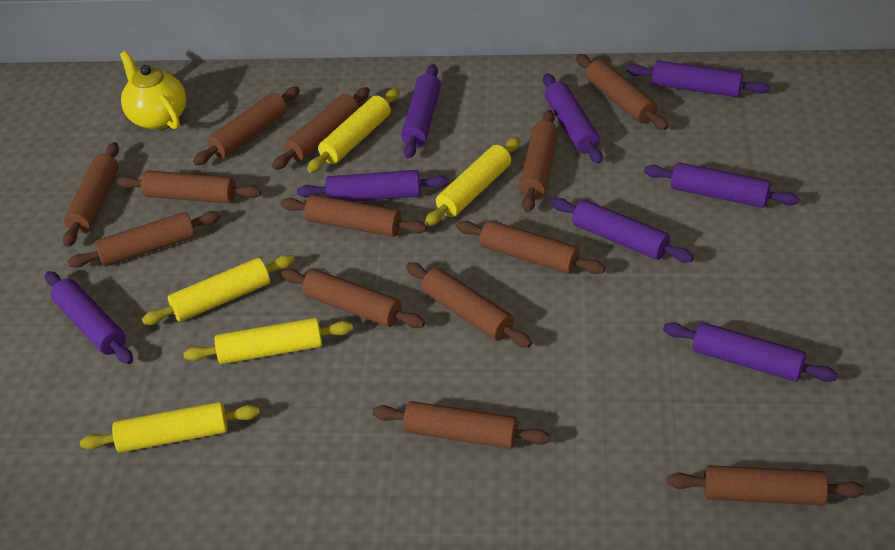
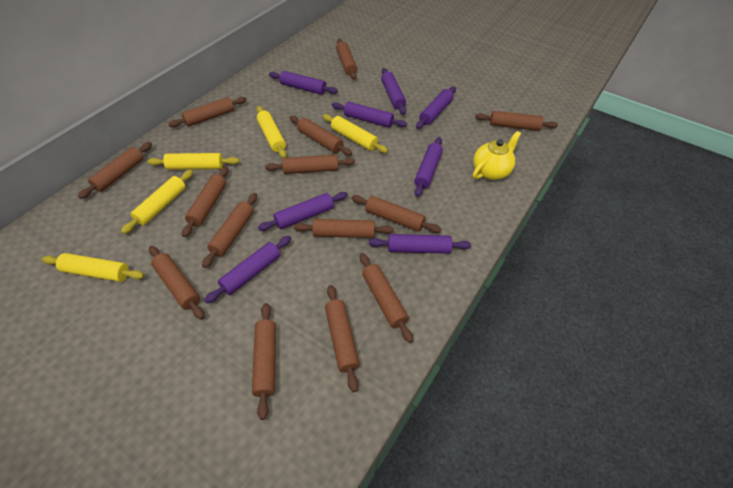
brown rolling pin: 13 -> 14

